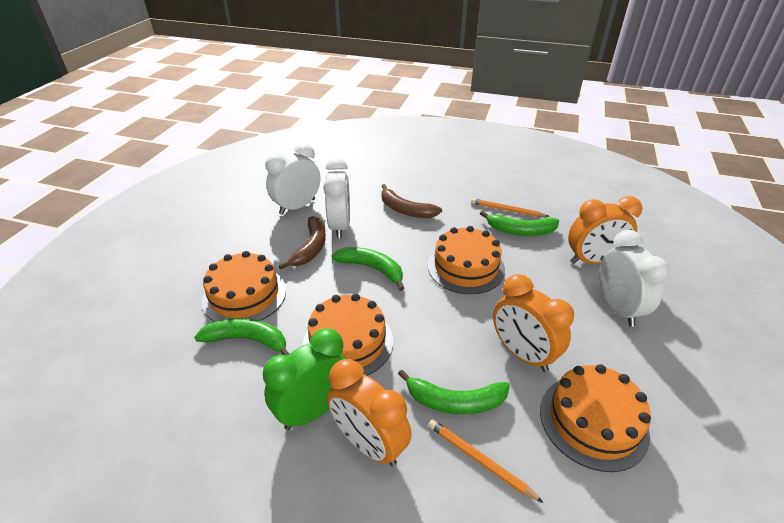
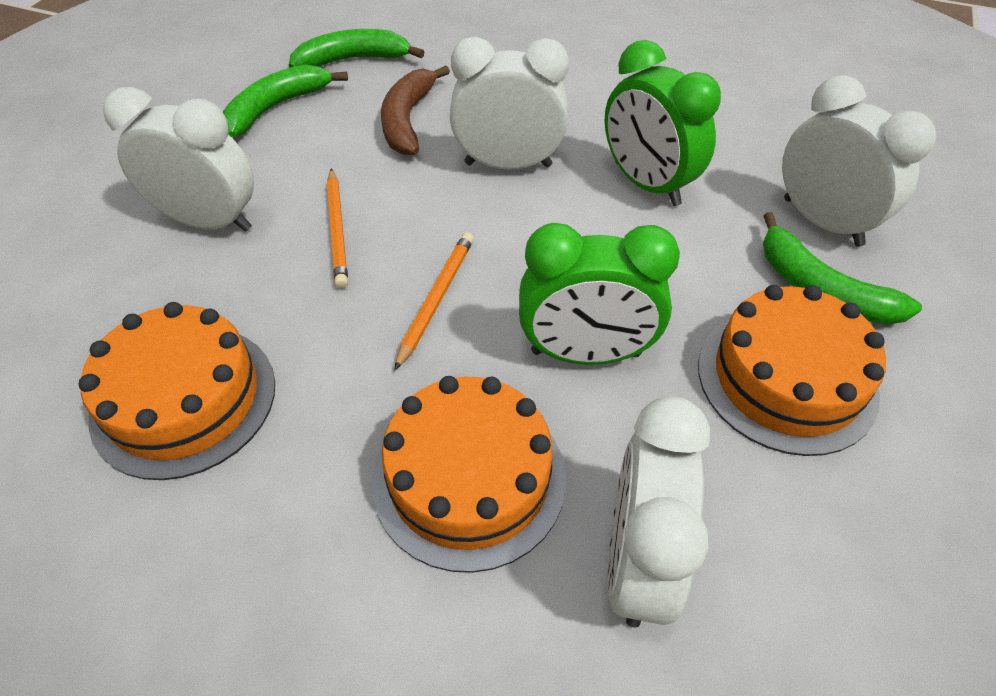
brown banana: 2 -> 1
green banana: 4 -> 3
green clock: 1 -> 2
orange cake: 4 -> 3
orange clock: 3 -> 0
white clock: 3 -> 4

